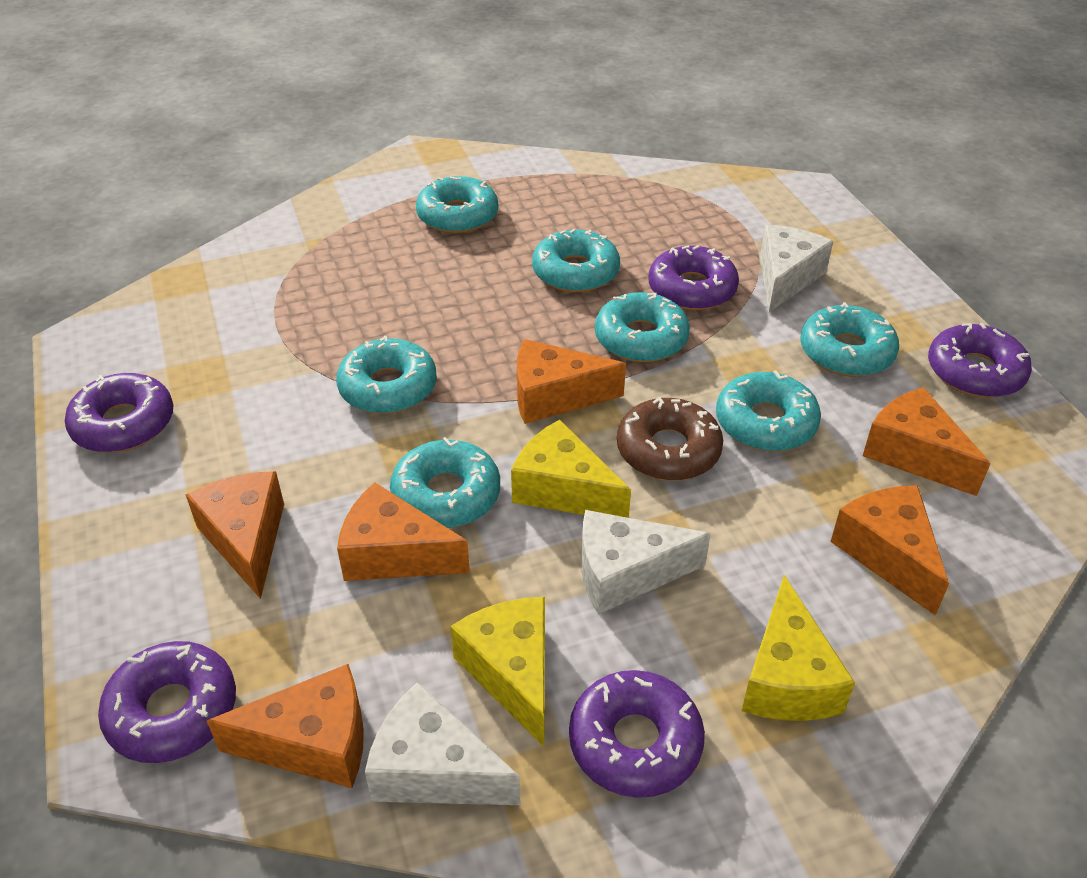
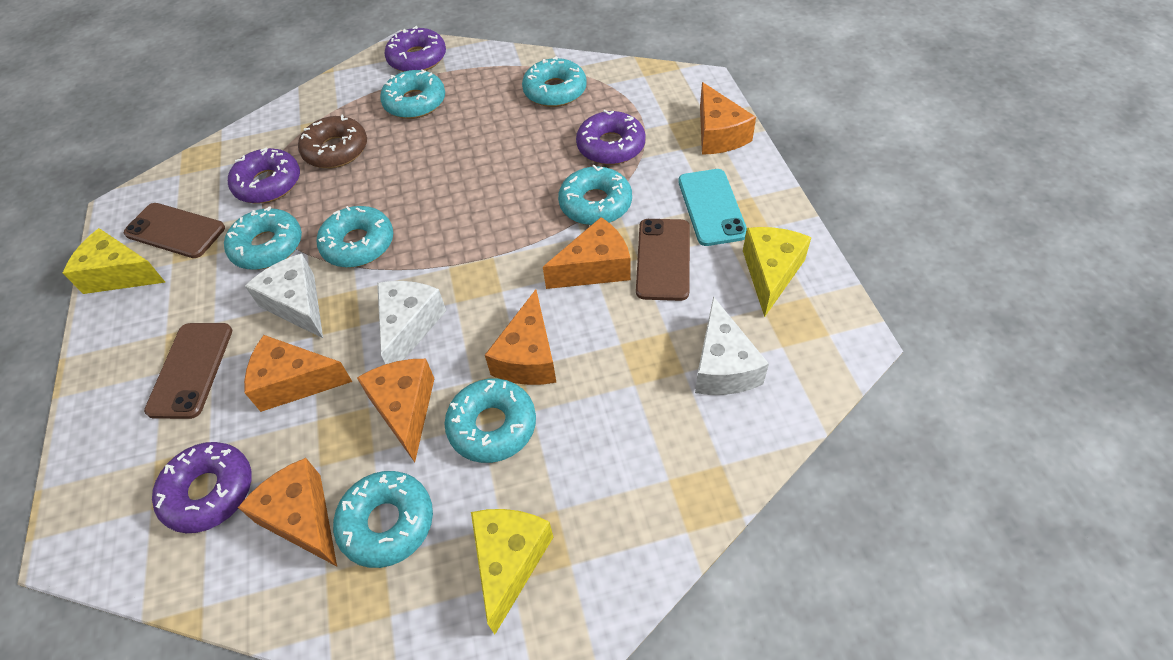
brown phone: 0 -> 3
purple donut: 5 -> 4
turquoise phone: 0 -> 1

